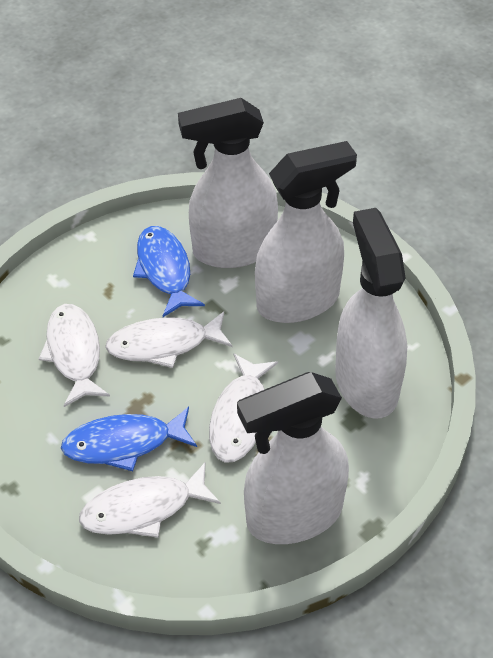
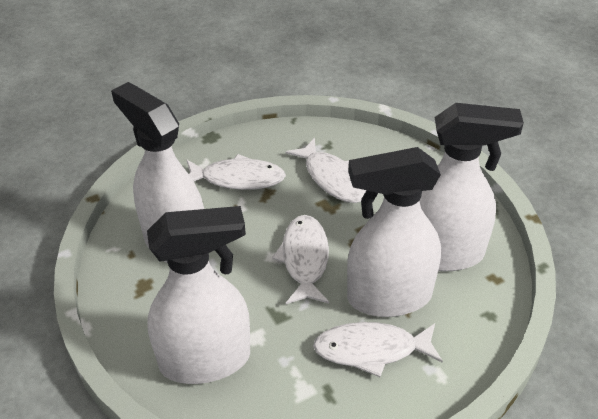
blue fish: 2 -> 0

